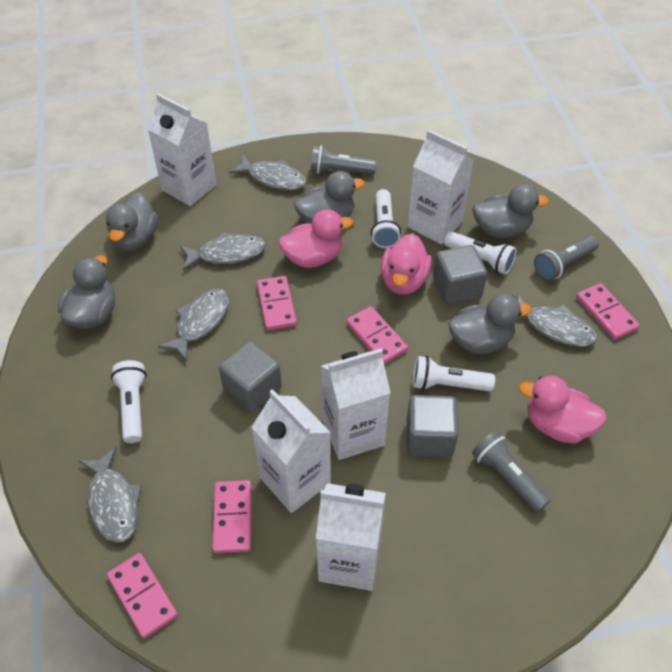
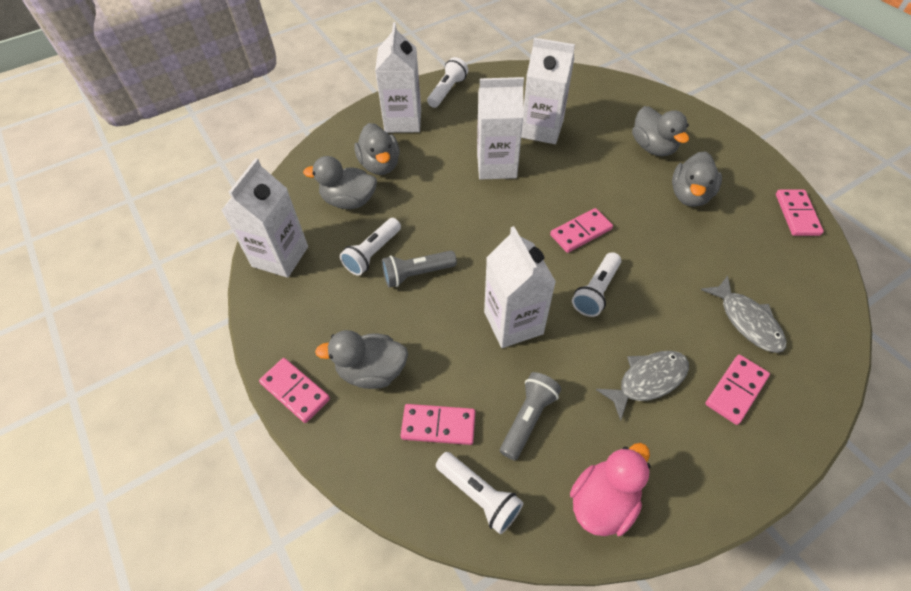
grey cube: 3 -> 0
grey fish: 5 -> 2
grey flashlight: 3 -> 2
pink duck: 3 -> 1

